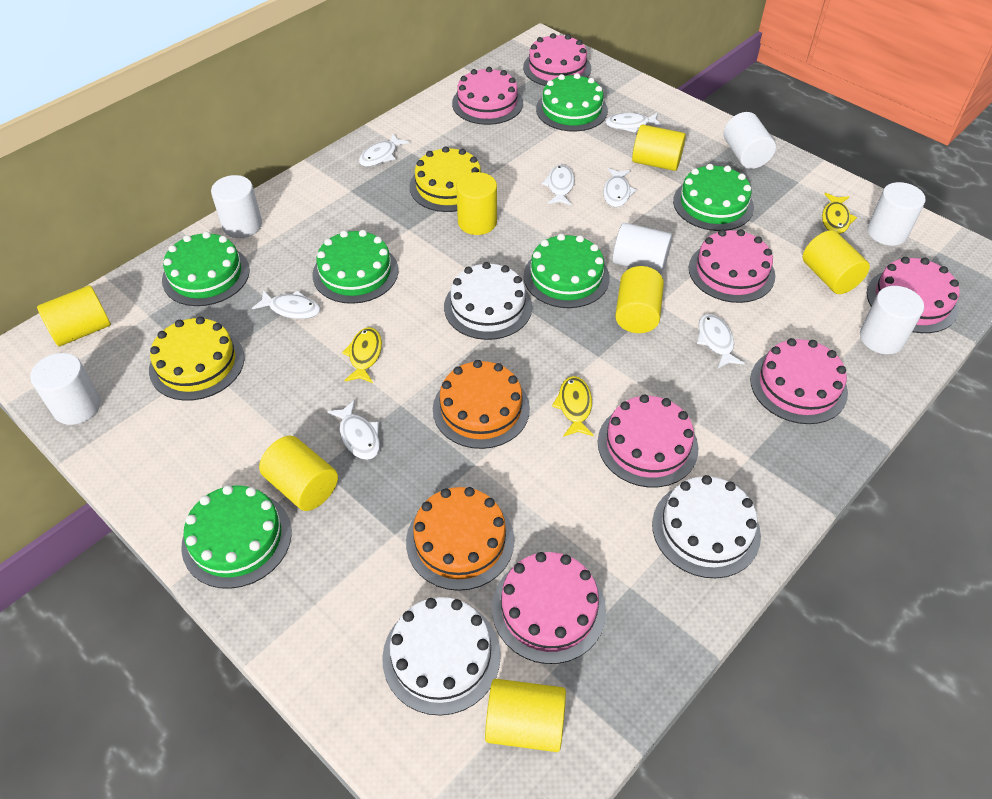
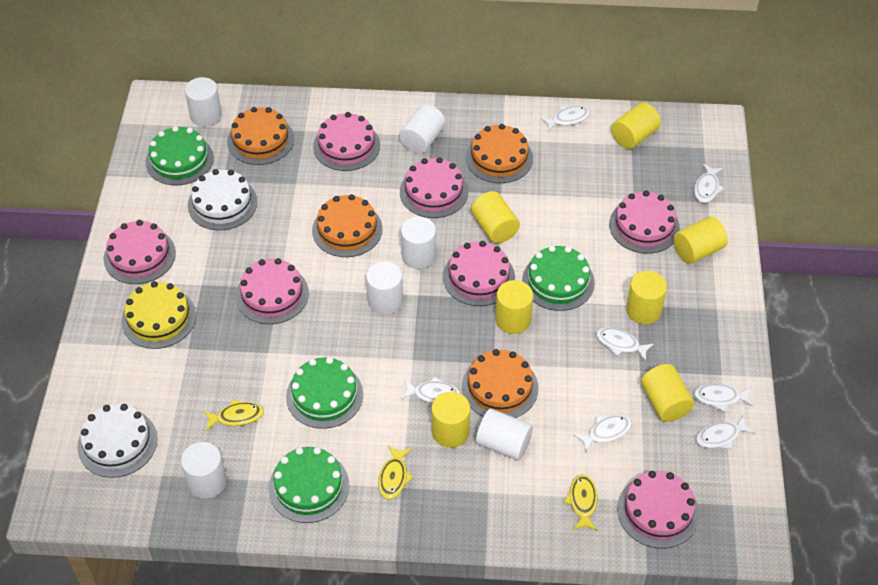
green cake: 6 -> 4
orange cake: 2 -> 4
white cake: 3 -> 2
yellow cake: 2 -> 1

